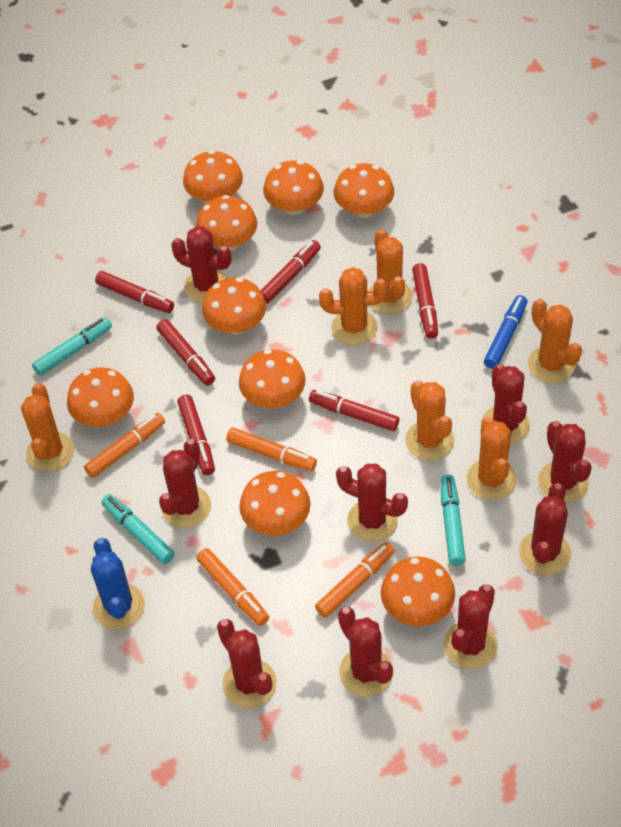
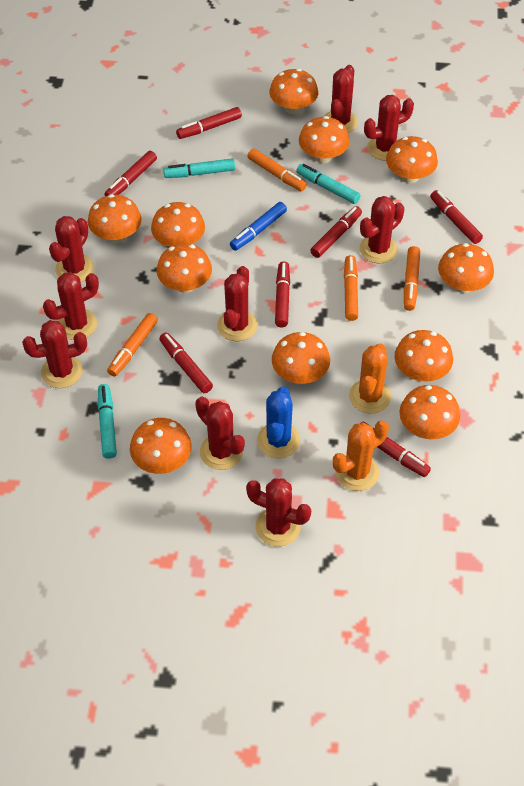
orange cactus: 6 -> 2
orange mushroom: 9 -> 11
red marker: 6 -> 7

